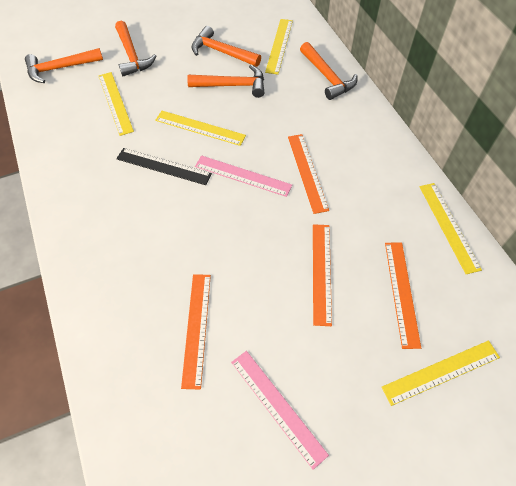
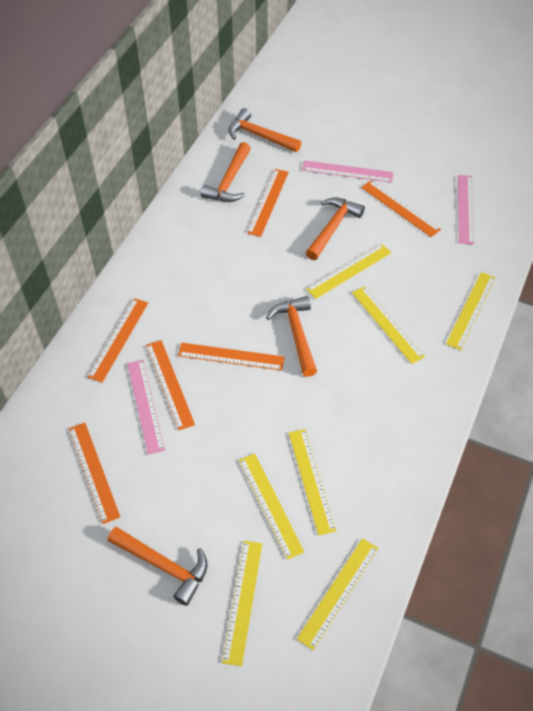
black ruler: 1 -> 0
orange ruler: 4 -> 6
pink ruler: 2 -> 3
yellow ruler: 5 -> 7

